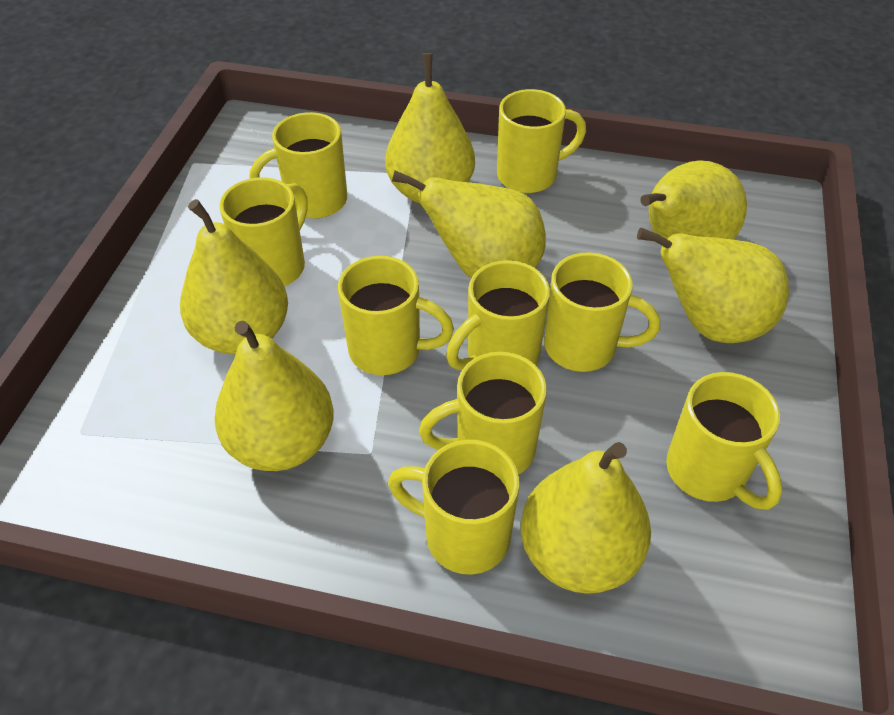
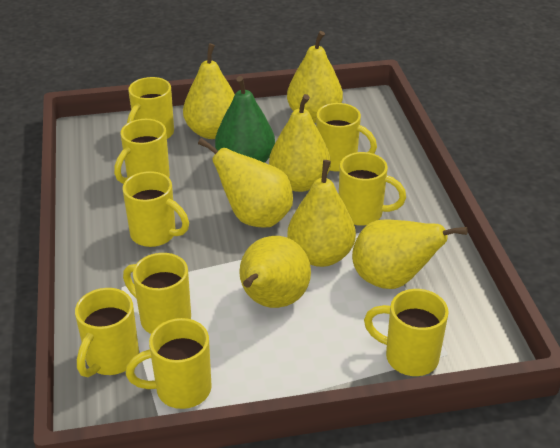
green pear: 0 -> 1

